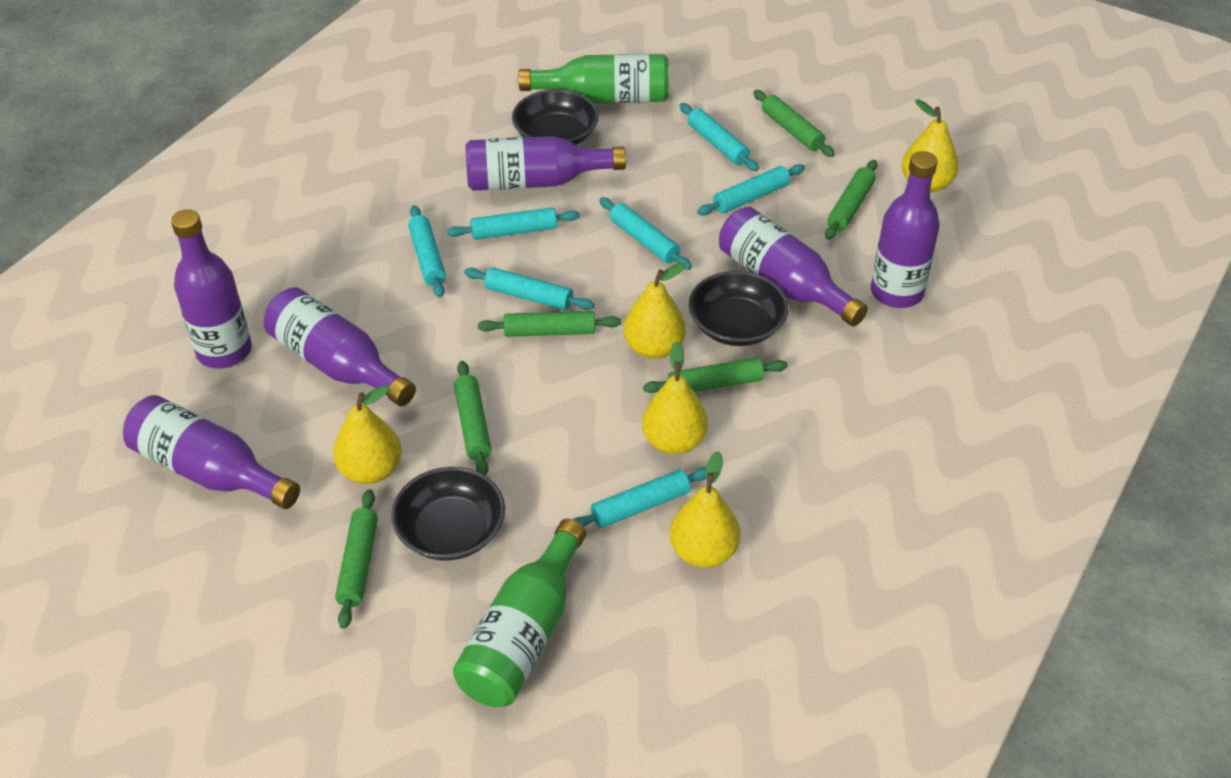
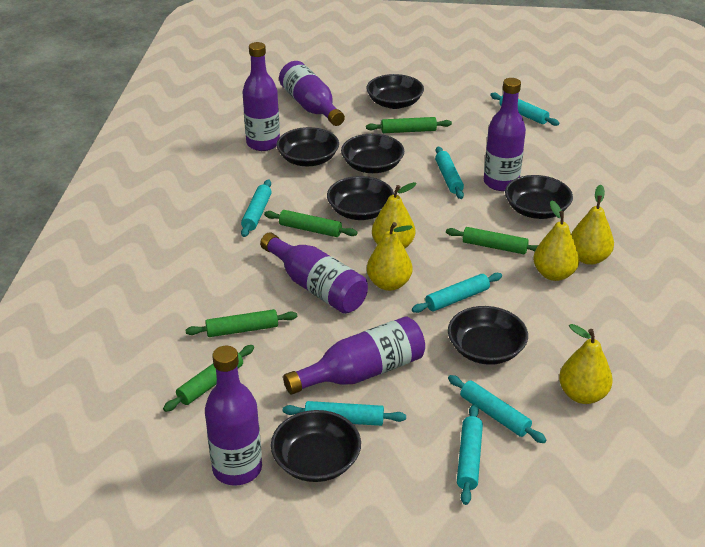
black bowl: 3 -> 7
green bottle: 2 -> 0
green rolling pin: 6 -> 5

